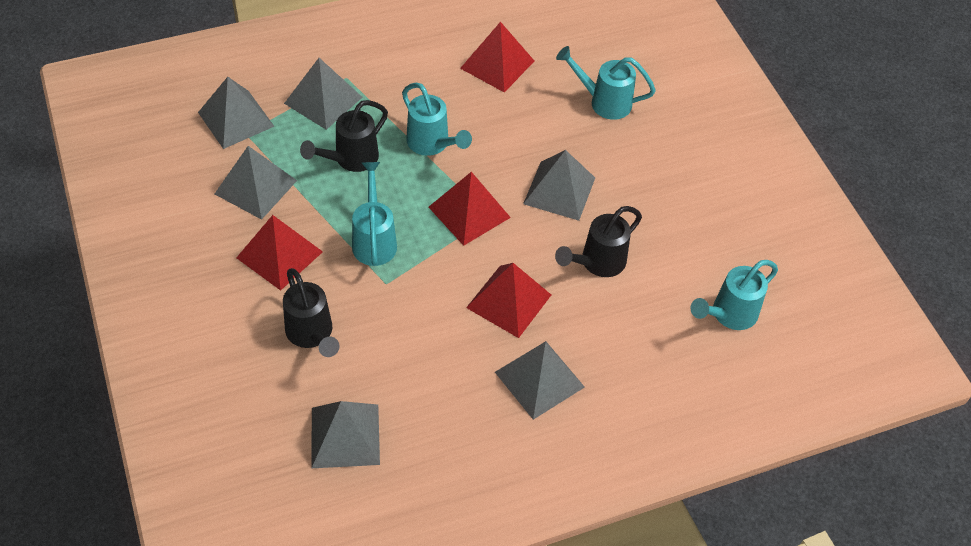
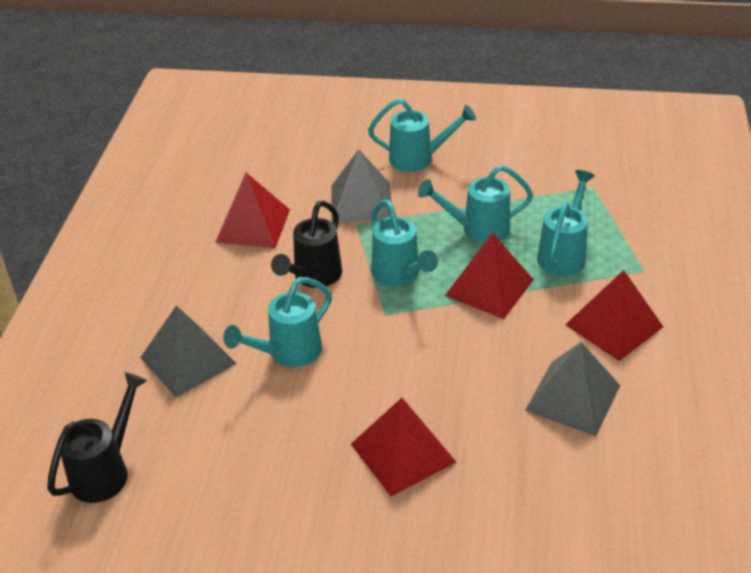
black watering can: 3 -> 2
grey pyramid: 6 -> 3
turquoise watering can: 4 -> 5

